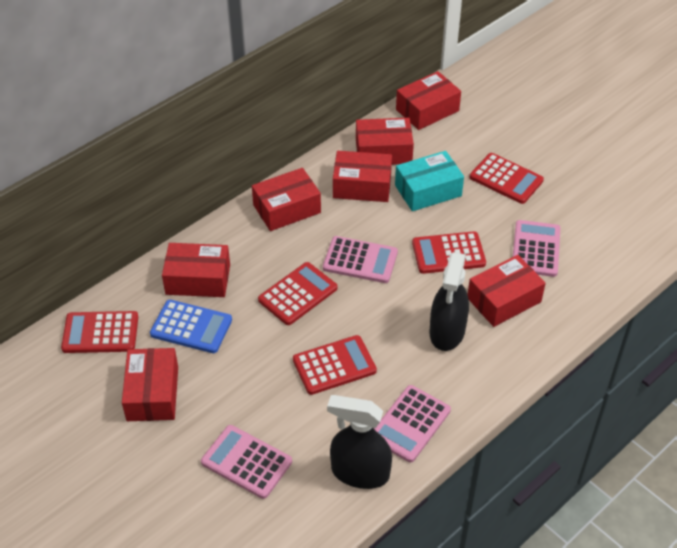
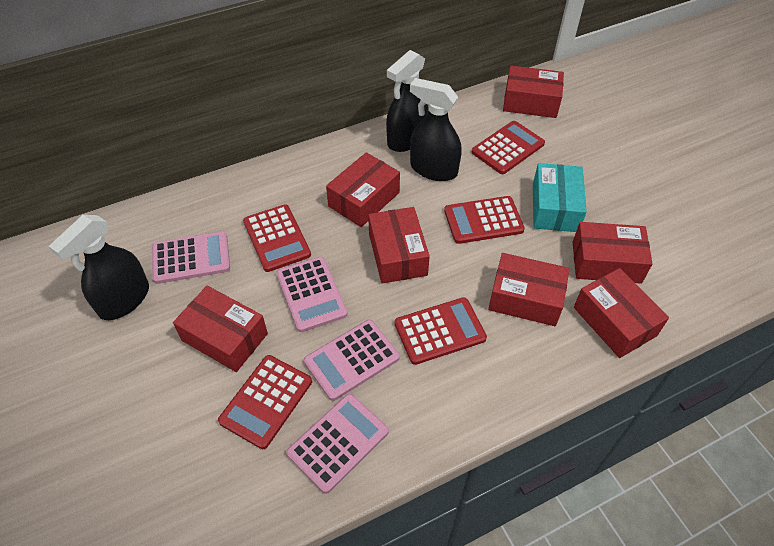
black spray bottle: 2 -> 3
blue calculator: 1 -> 0

